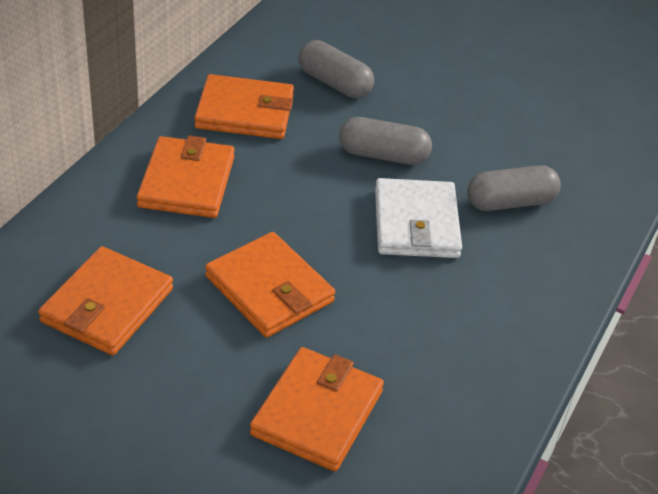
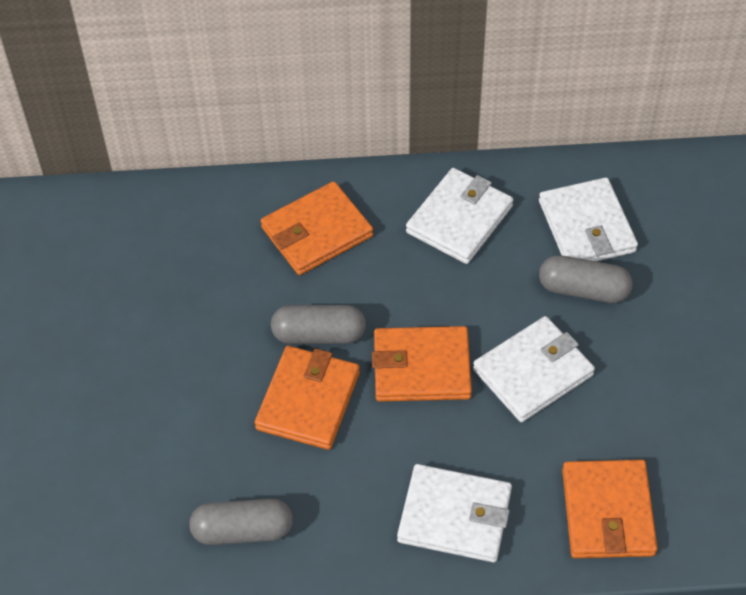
orange wallet: 5 -> 4
white wallet: 1 -> 4

